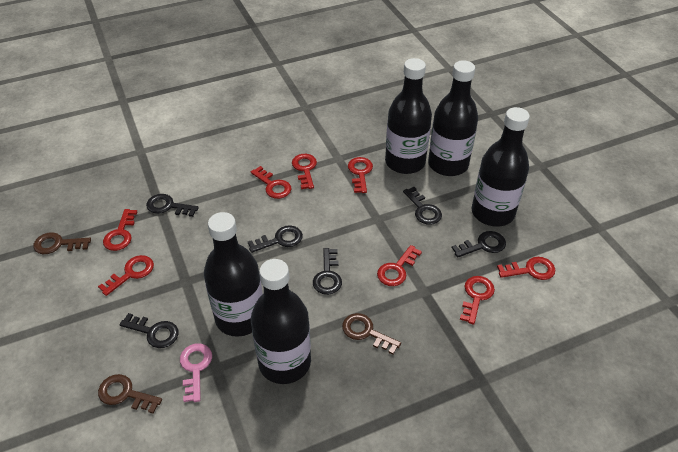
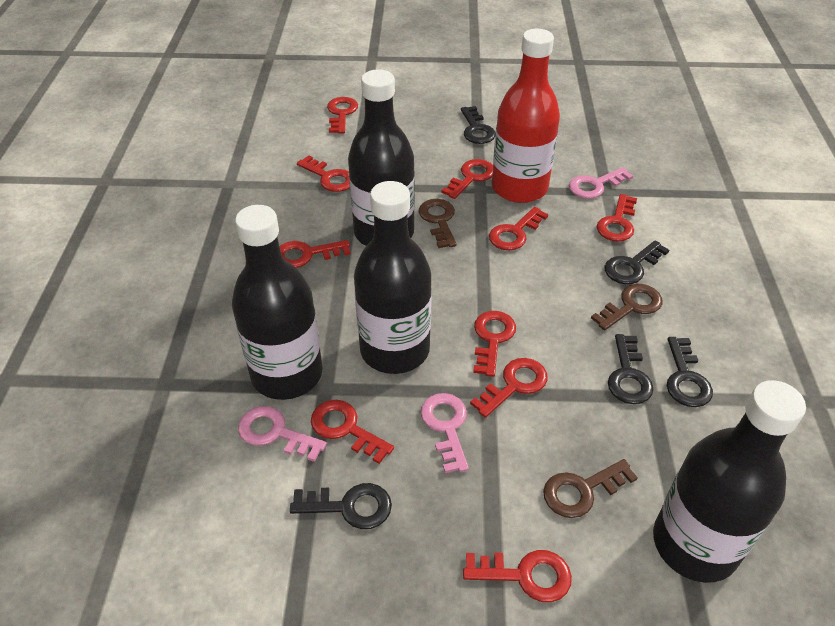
black bottle: 5 -> 4
black key: 6 -> 5
pink key: 1 -> 3
red bottle: 0 -> 1
red key: 8 -> 10

